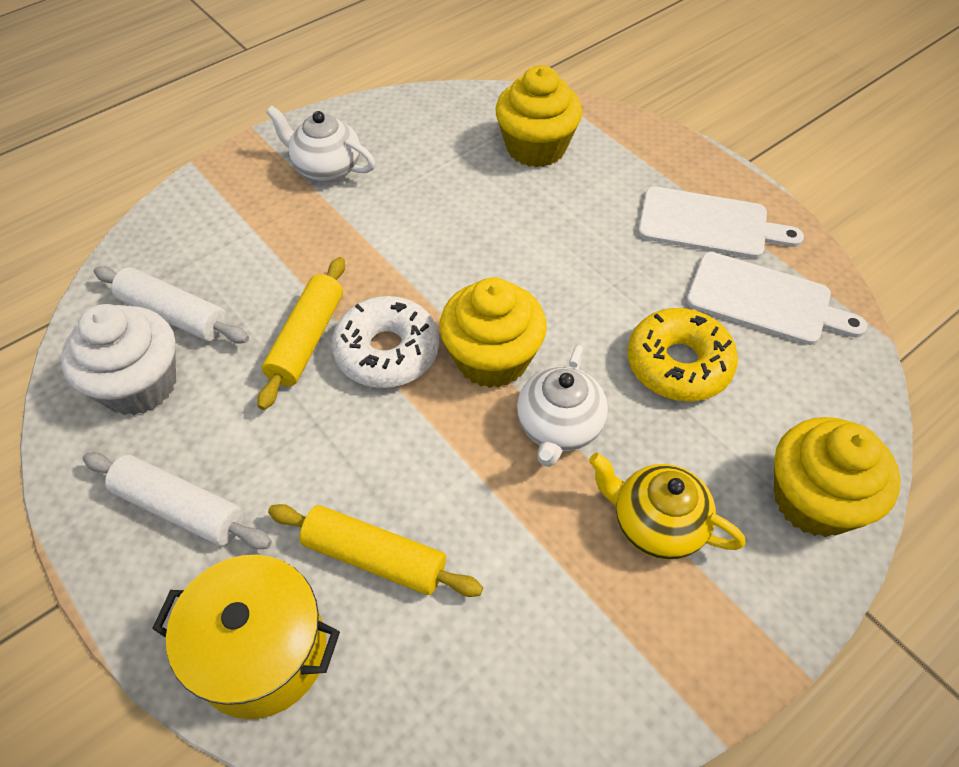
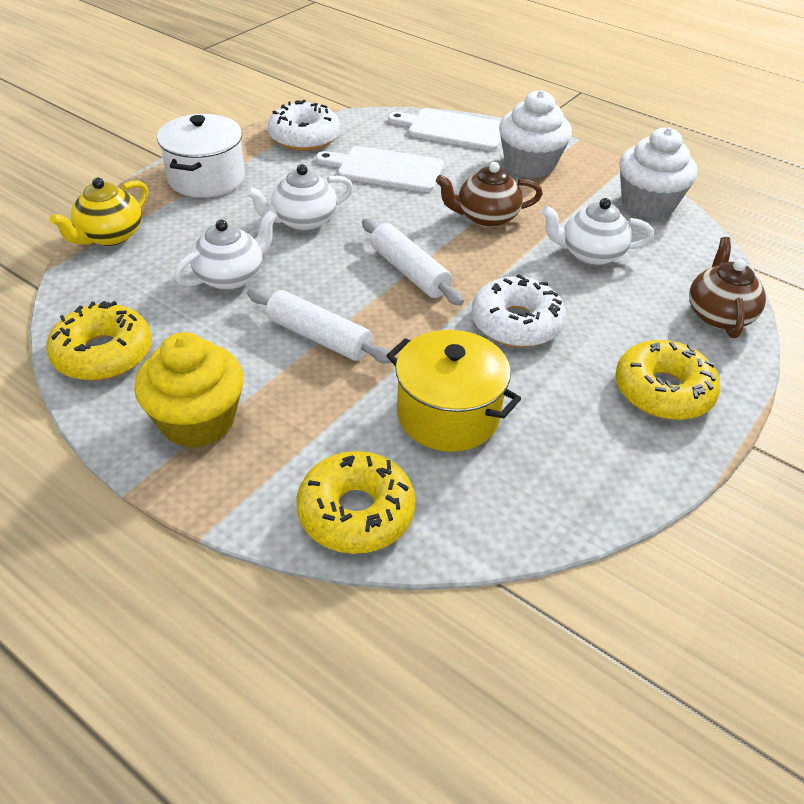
brown teapot: 0 -> 2
white cupcake: 1 -> 2
white donut: 1 -> 2
white pot: 0 -> 1
white teapot: 2 -> 3
yellow cupcake: 3 -> 1
yellow donut: 1 -> 3
yellow rolling pin: 2 -> 0

